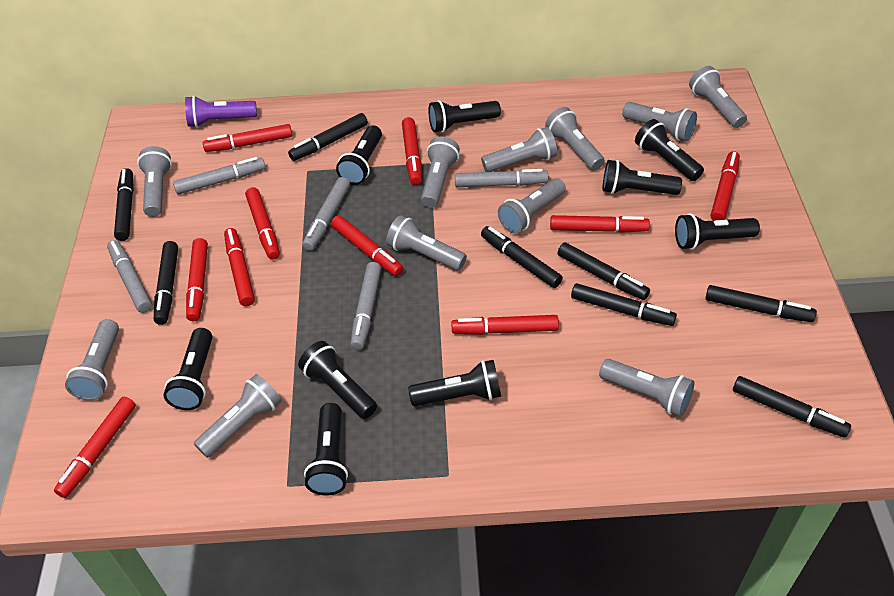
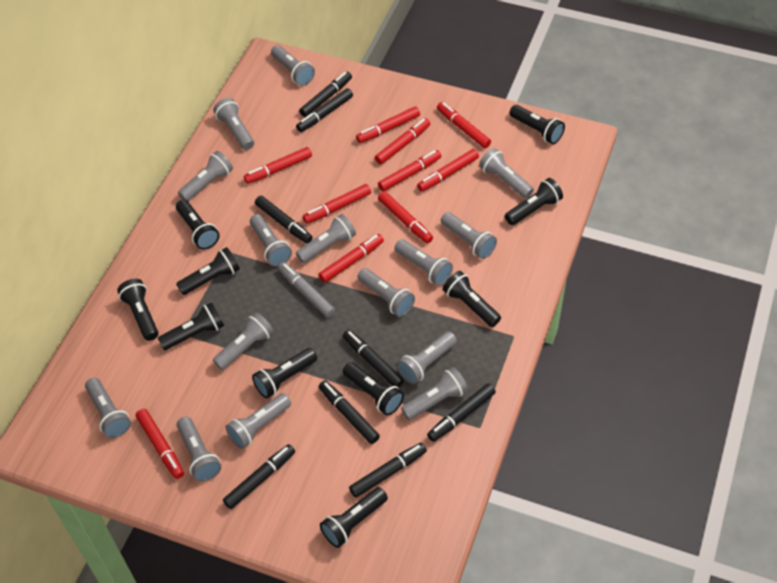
black flashlight: 9 -> 10
grey flashlight: 11 -> 15
grey marker: 5 -> 1
purple flashlight: 1 -> 0

